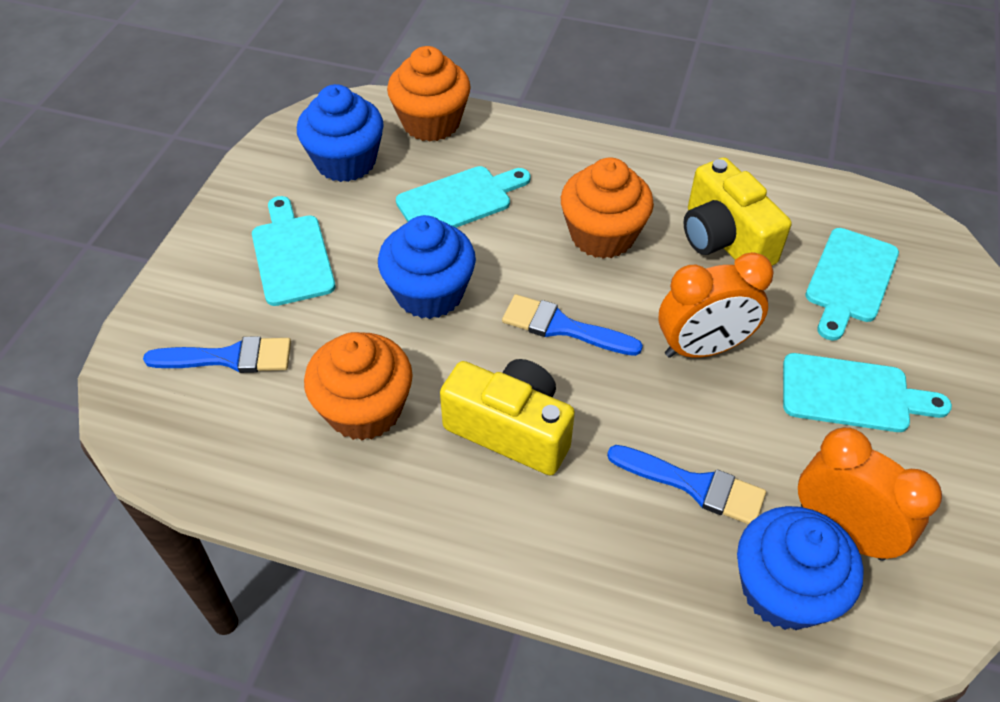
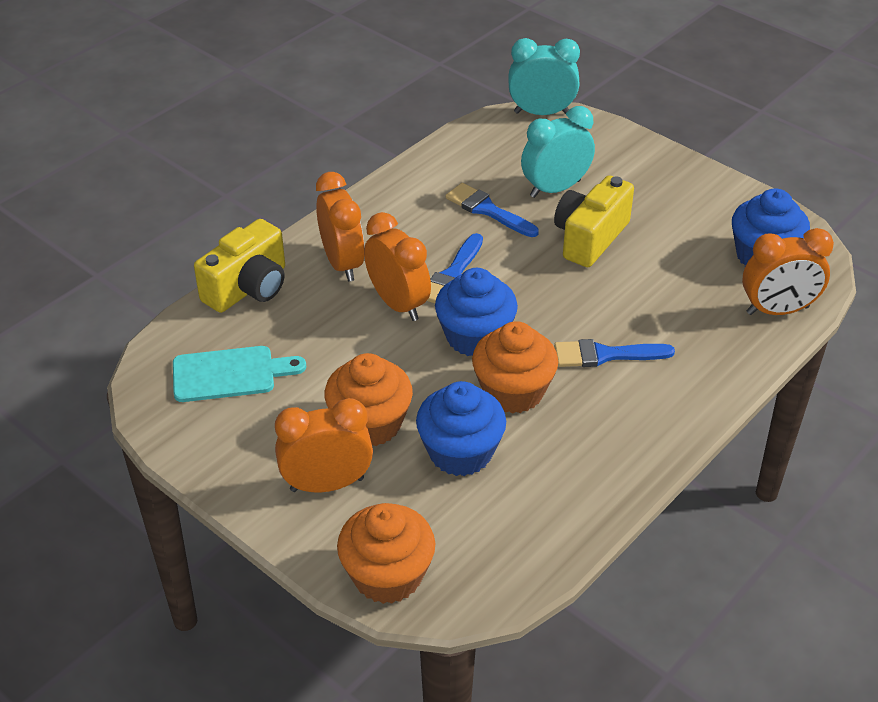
orange clock: 2 -> 4
turquoise clock: 0 -> 2
turquoise cutting board: 4 -> 1

